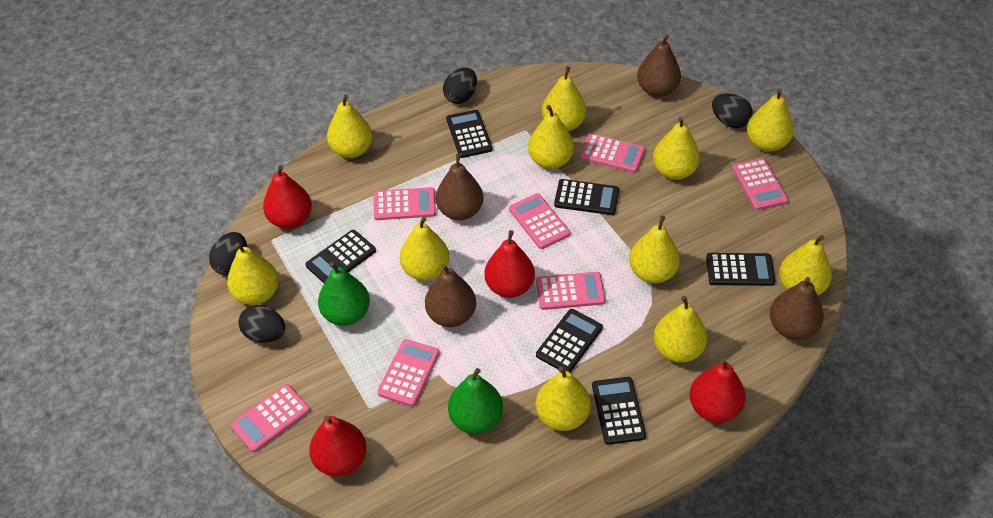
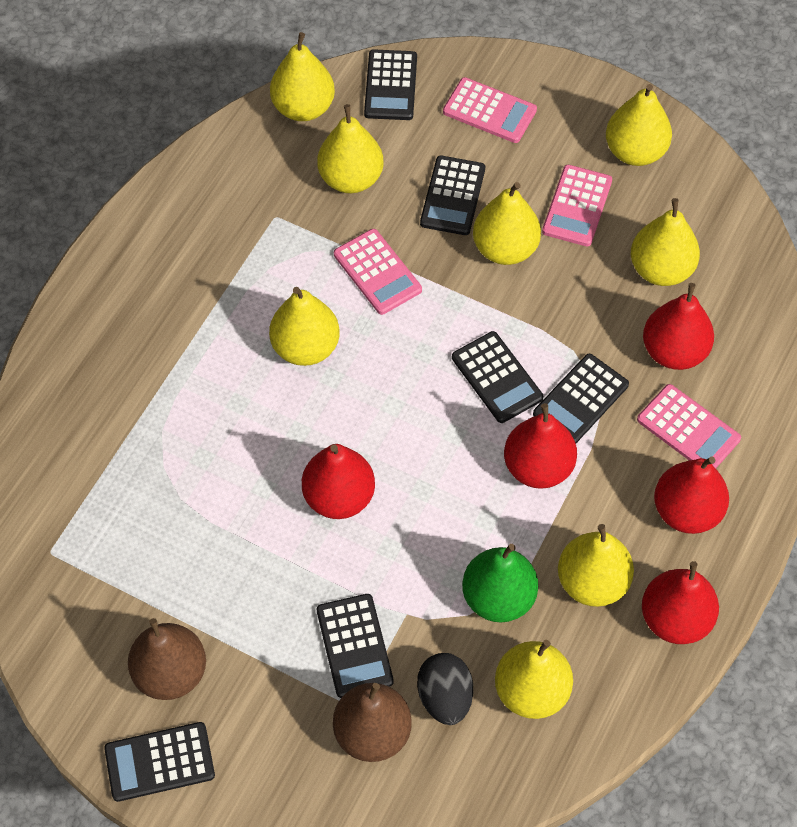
black egg: 4 -> 1
brown pear: 4 -> 2
green pear: 2 -> 1
pink calculator: 7 -> 4
red pear: 4 -> 5
yellow pear: 11 -> 8

